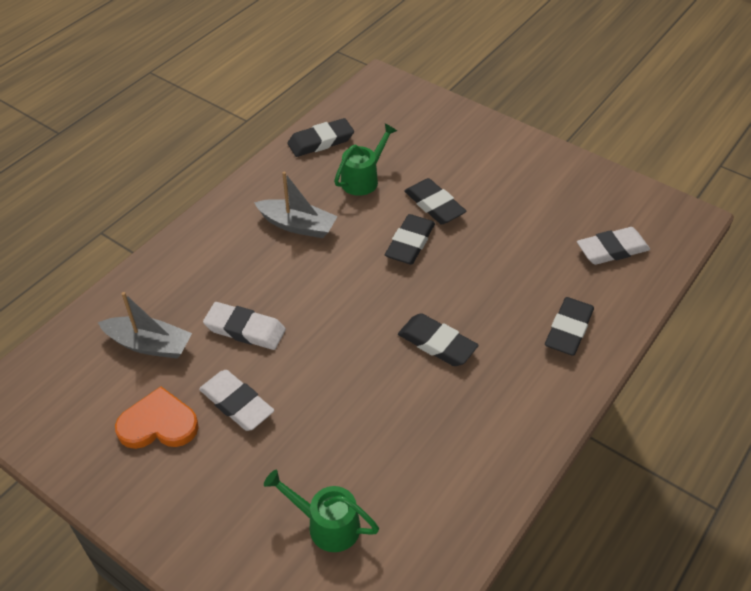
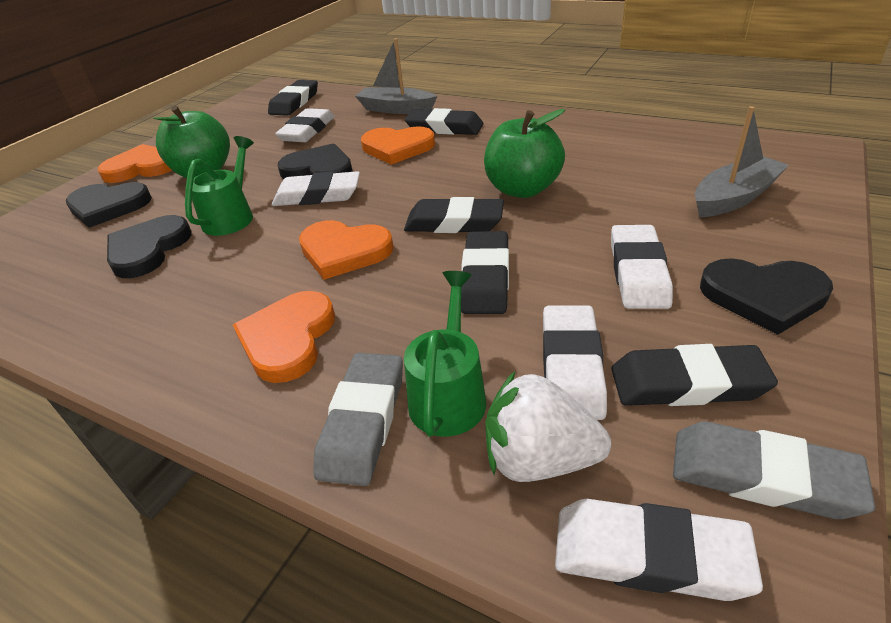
black heart: 0 -> 4
green apple: 0 -> 2
grey eraser: 0 -> 2
orange heart: 1 -> 4
white eraser: 3 -> 5
white strawberry: 0 -> 1

